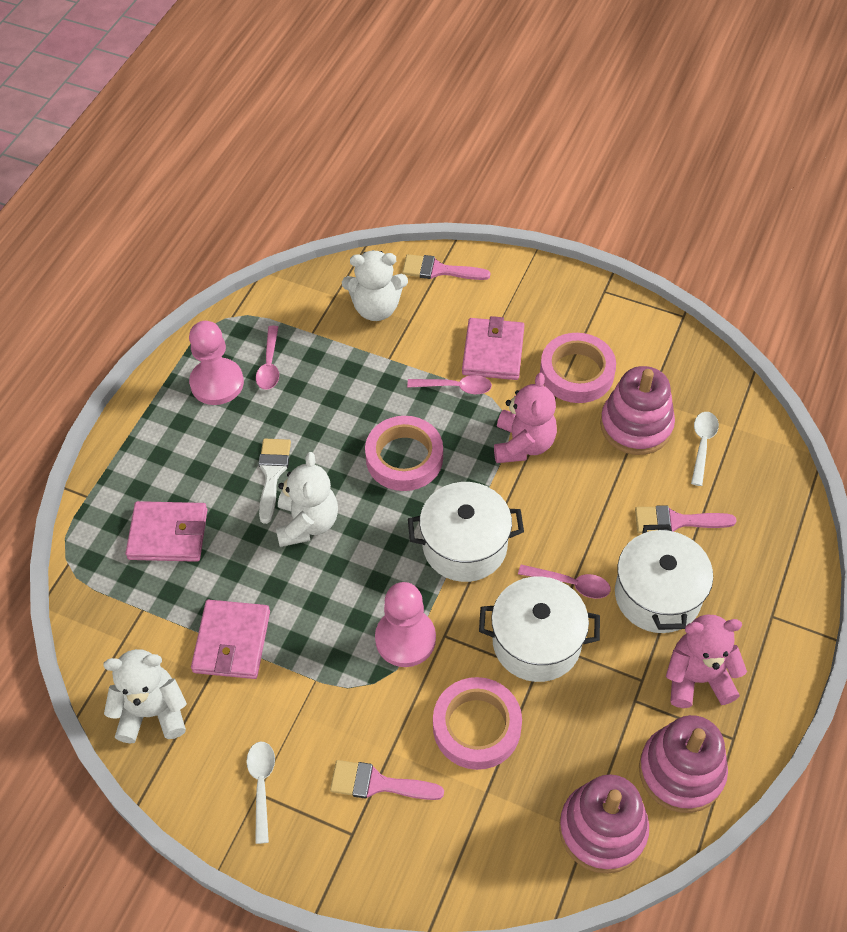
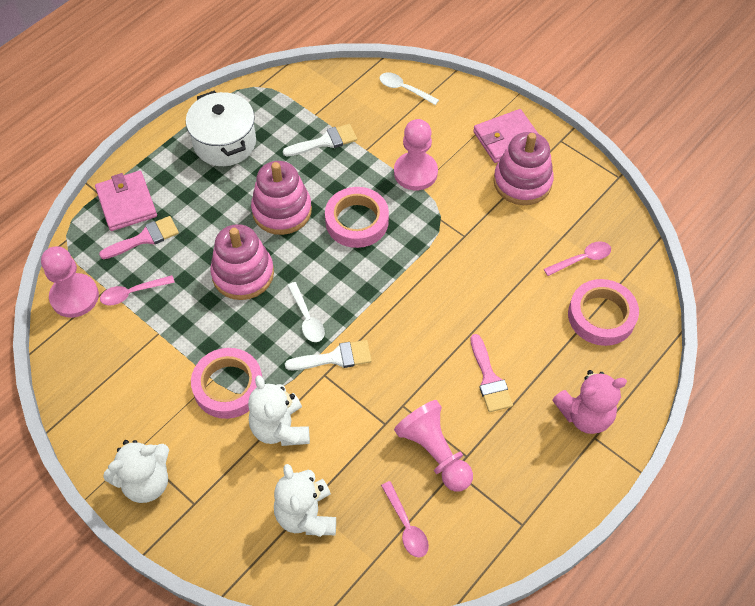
pink brush: 3 -> 2
pink pawn: 2 -> 3
pink teddy bear: 2 -> 1
pink wallet: 3 -> 2
white brush: 1 -> 2
white pot: 3 -> 1

